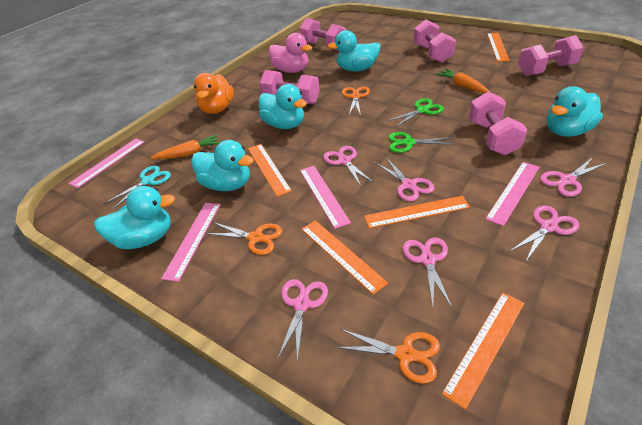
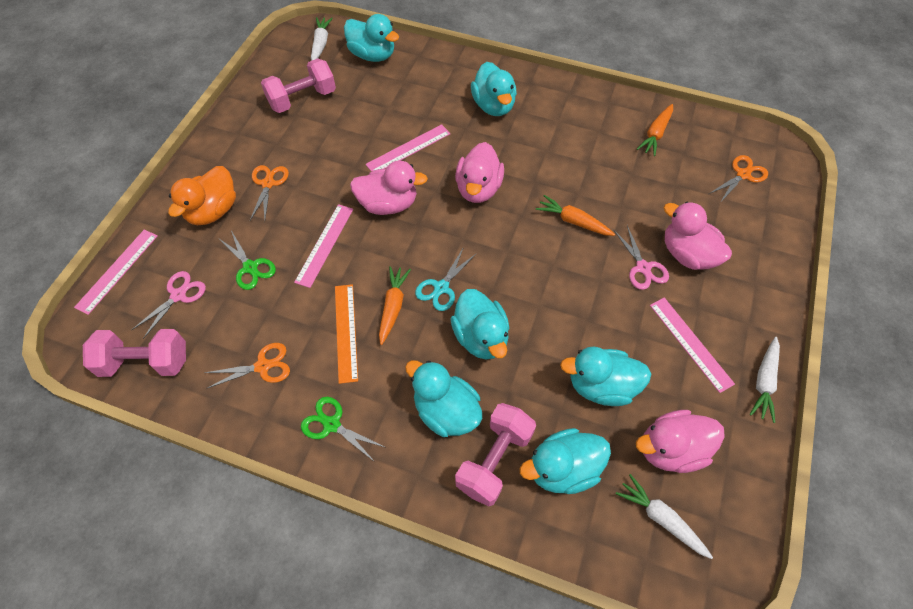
orange carrot: 2 -> 3
orange ruler: 5 -> 1
pink duck: 1 -> 4
pink dumbbell: 5 -> 3
pink scissors: 6 -> 2
turquoise duck: 5 -> 6
white carrot: 0 -> 3

